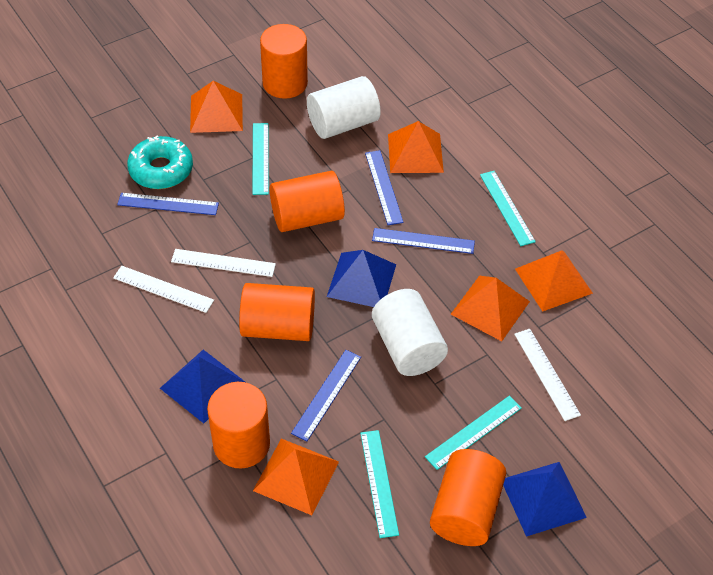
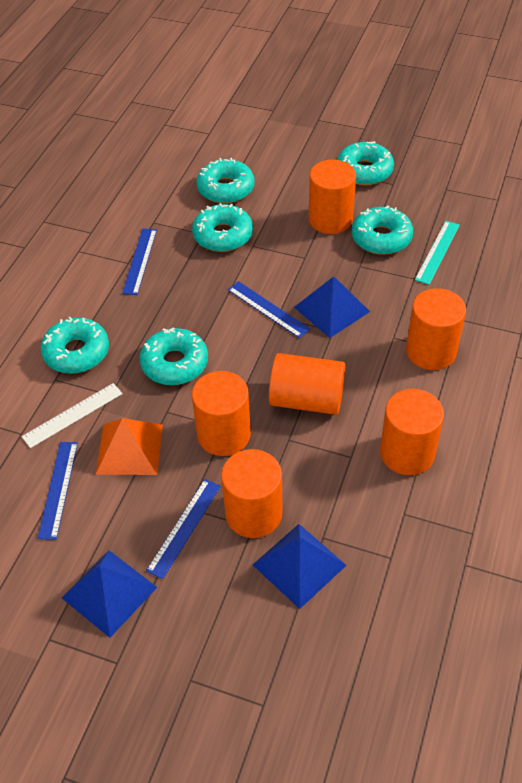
orange cylinder: 5 -> 6
orange pyramid: 5 -> 1
turquoise donut: 1 -> 6
turquoise ruler: 4 -> 1
white cylinder: 2 -> 0
white ruler: 3 -> 1

